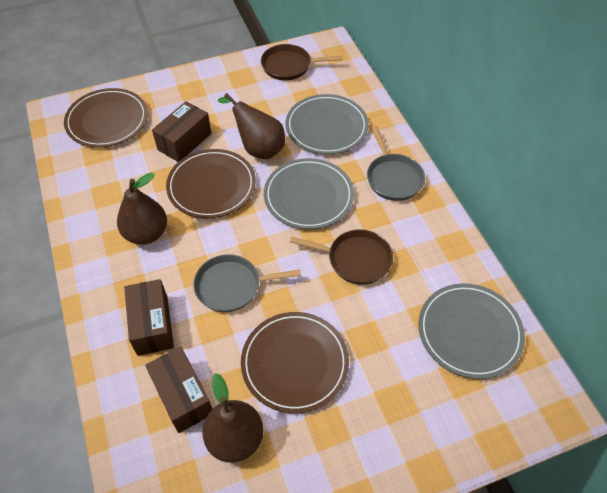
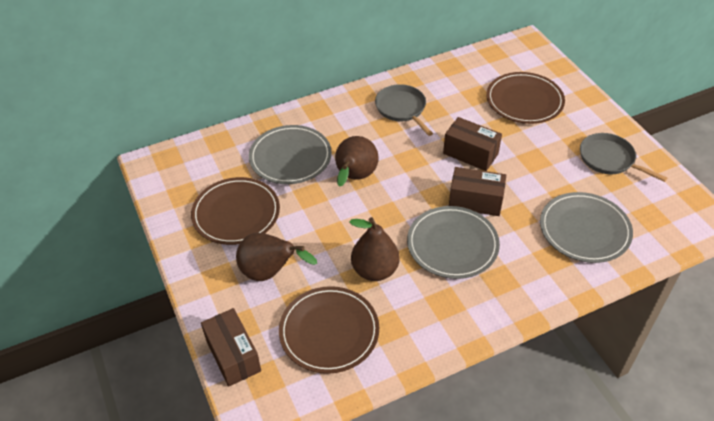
brown pan: 2 -> 0

